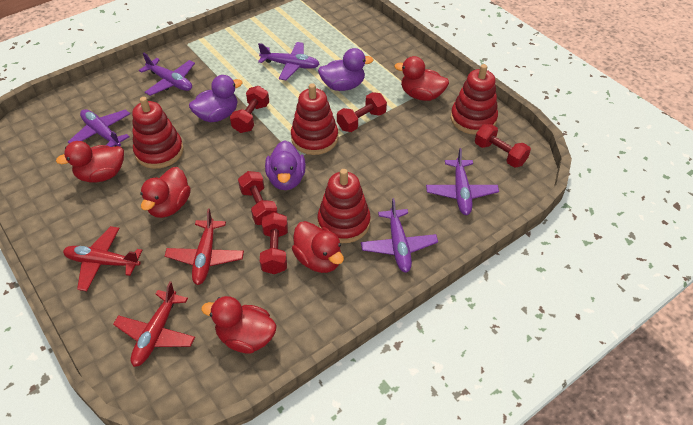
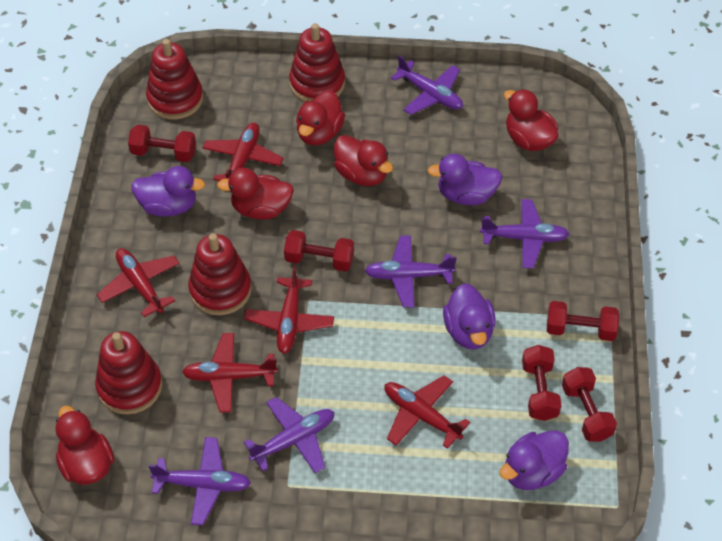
purple duck: 3 -> 4
red plane: 3 -> 5

